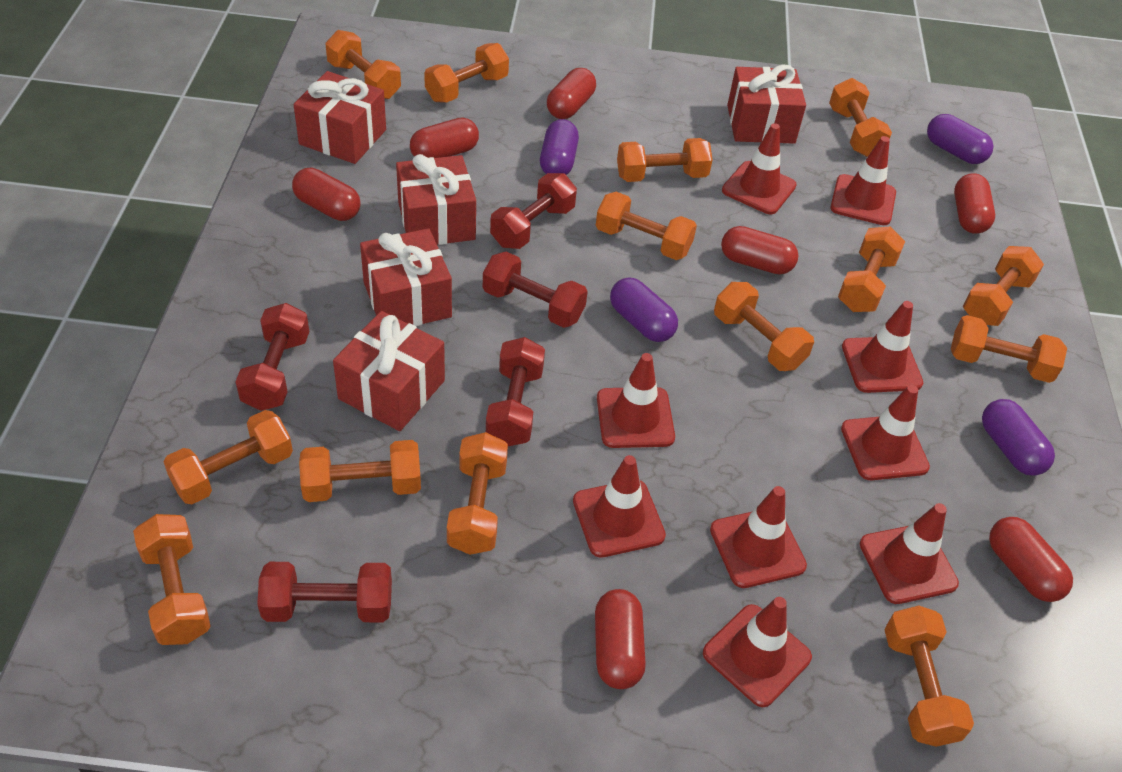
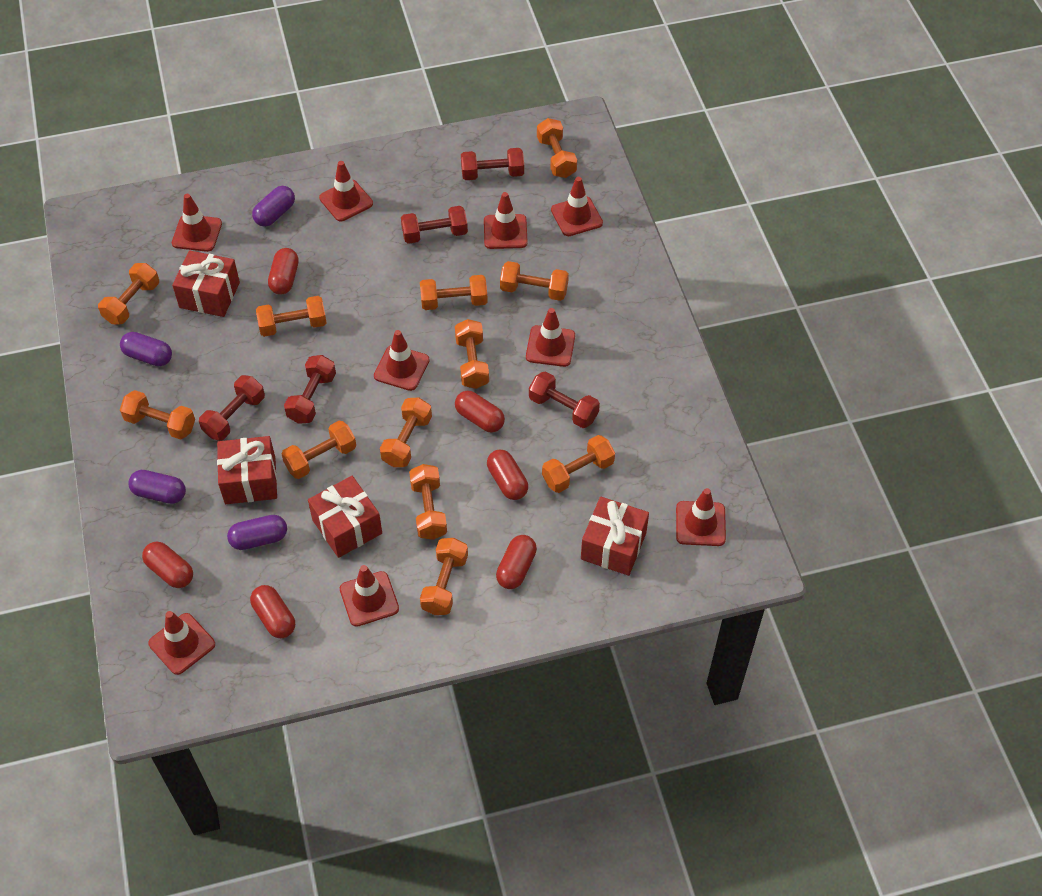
orange dumbbell: 14 -> 12
red capsule: 7 -> 6
red gift: 5 -> 4

